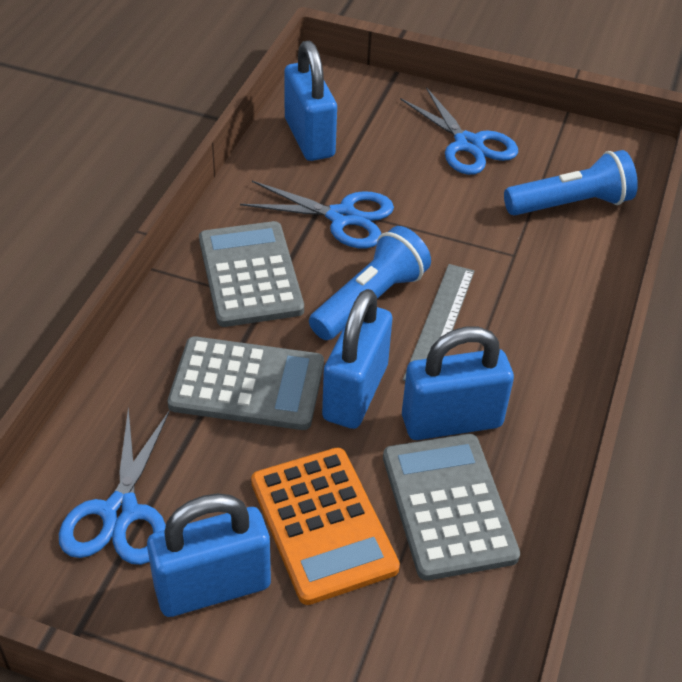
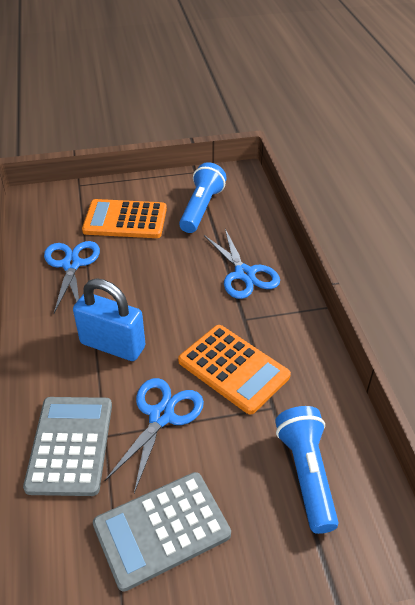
blue padlock: 4 -> 1
grey calculator: 3 -> 2
grey ruler: 1 -> 0
orange calculator: 1 -> 2

